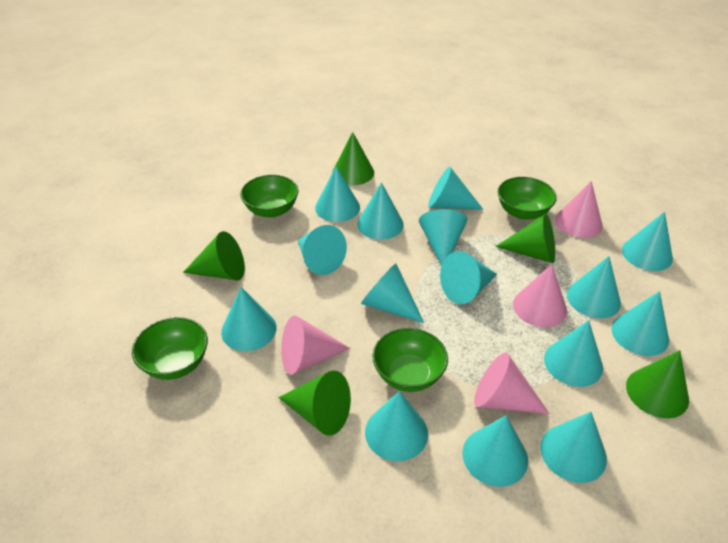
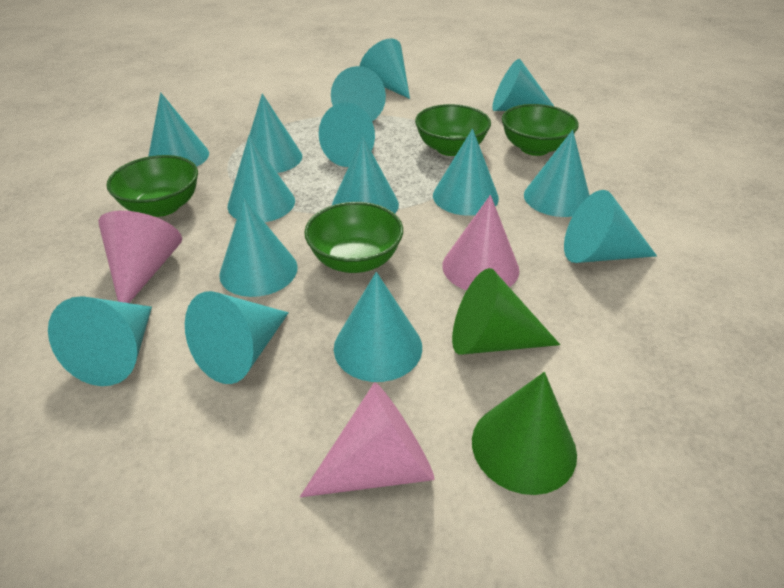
green cone: 5 -> 2
pink cone: 4 -> 3

